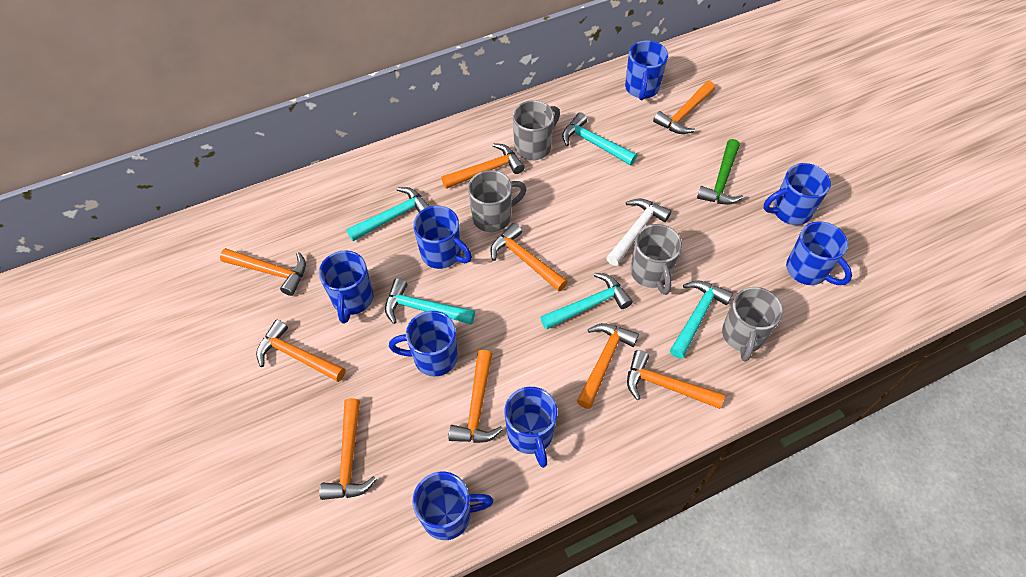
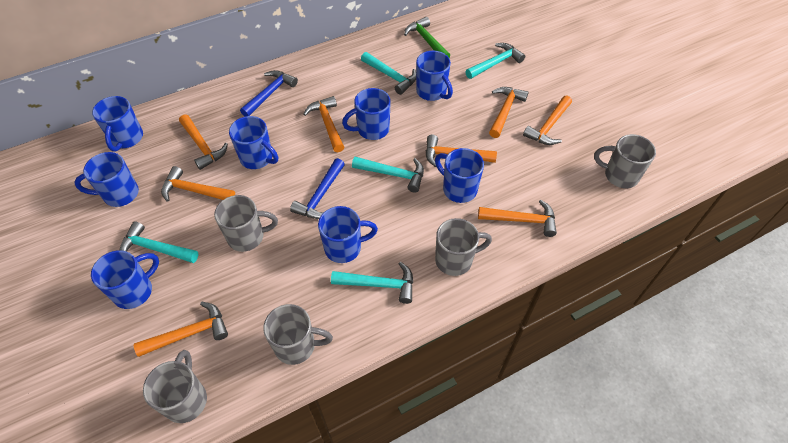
blue hammer: 0 -> 2
grey mug: 4 -> 5
orange hammer: 9 -> 8
white hammer: 1 -> 0

